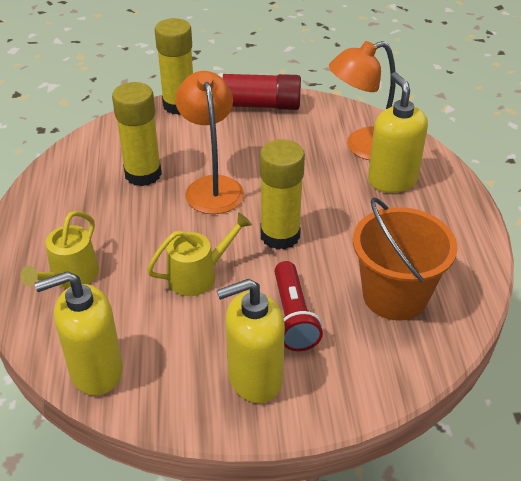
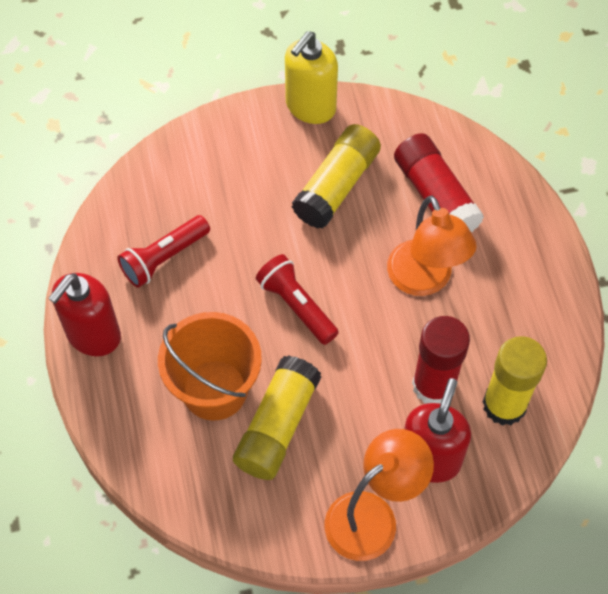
red flashlight: 1 -> 2
red glue stick: 1 -> 2
red soap dispenser: 0 -> 2
yellow soap dispenser: 3 -> 1
yellow watering can: 2 -> 0

